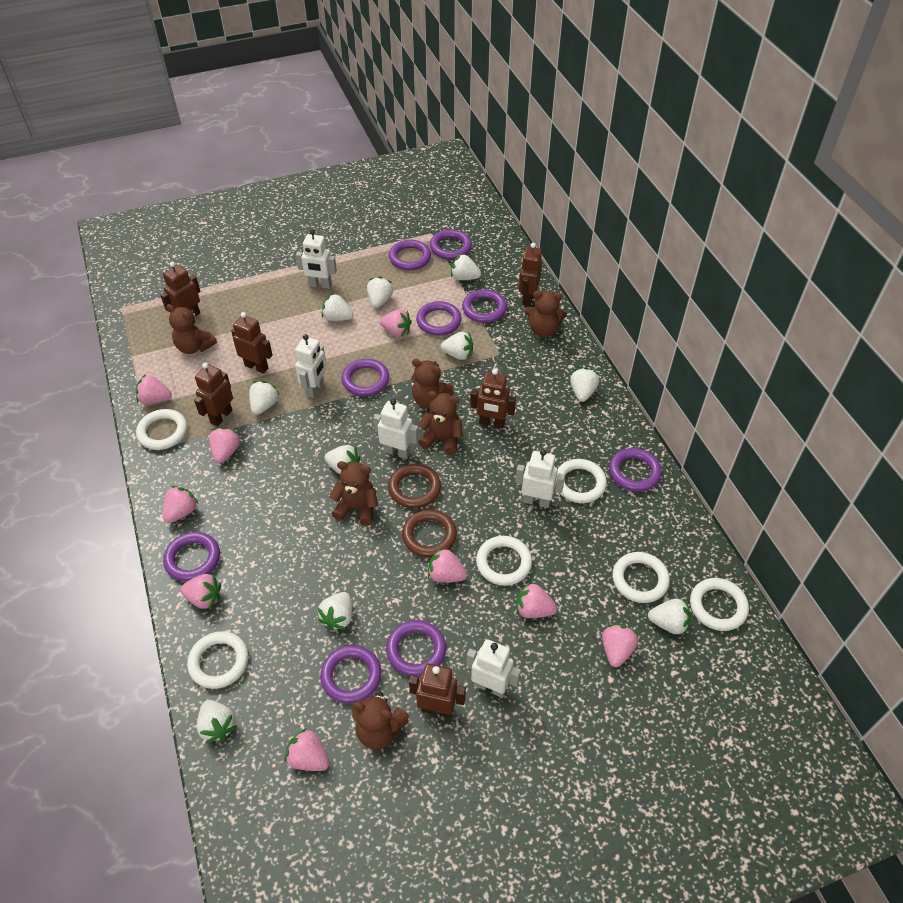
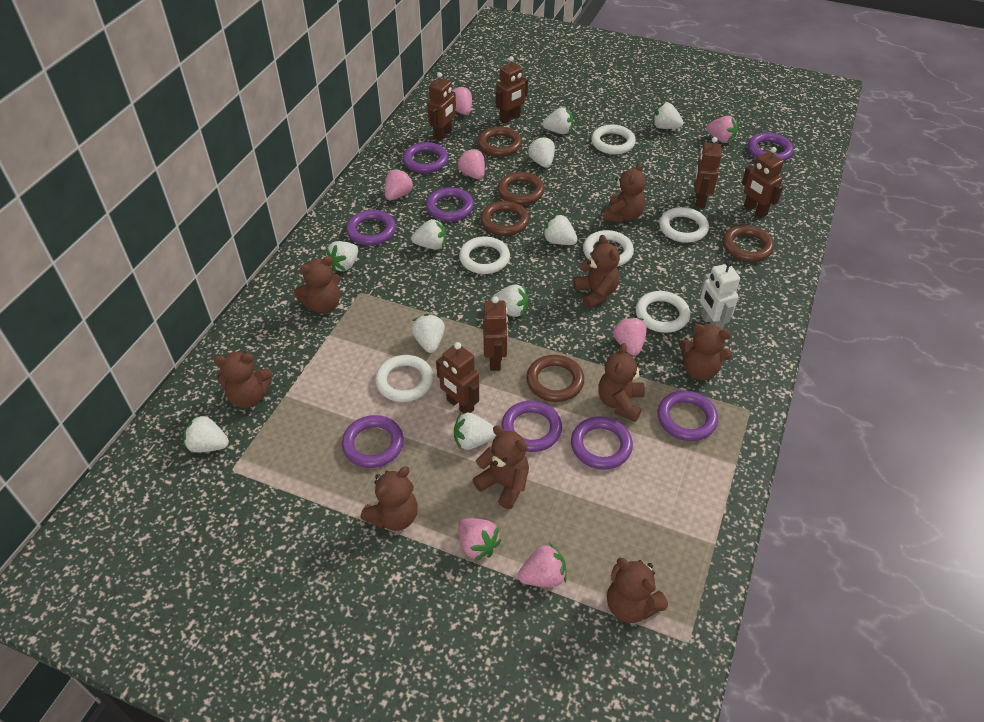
brown ring: 2 -> 5
brown teddy bear: 6 -> 9
pink strawberry: 9 -> 7
purple ring: 9 -> 8
white robot: 5 -> 1

